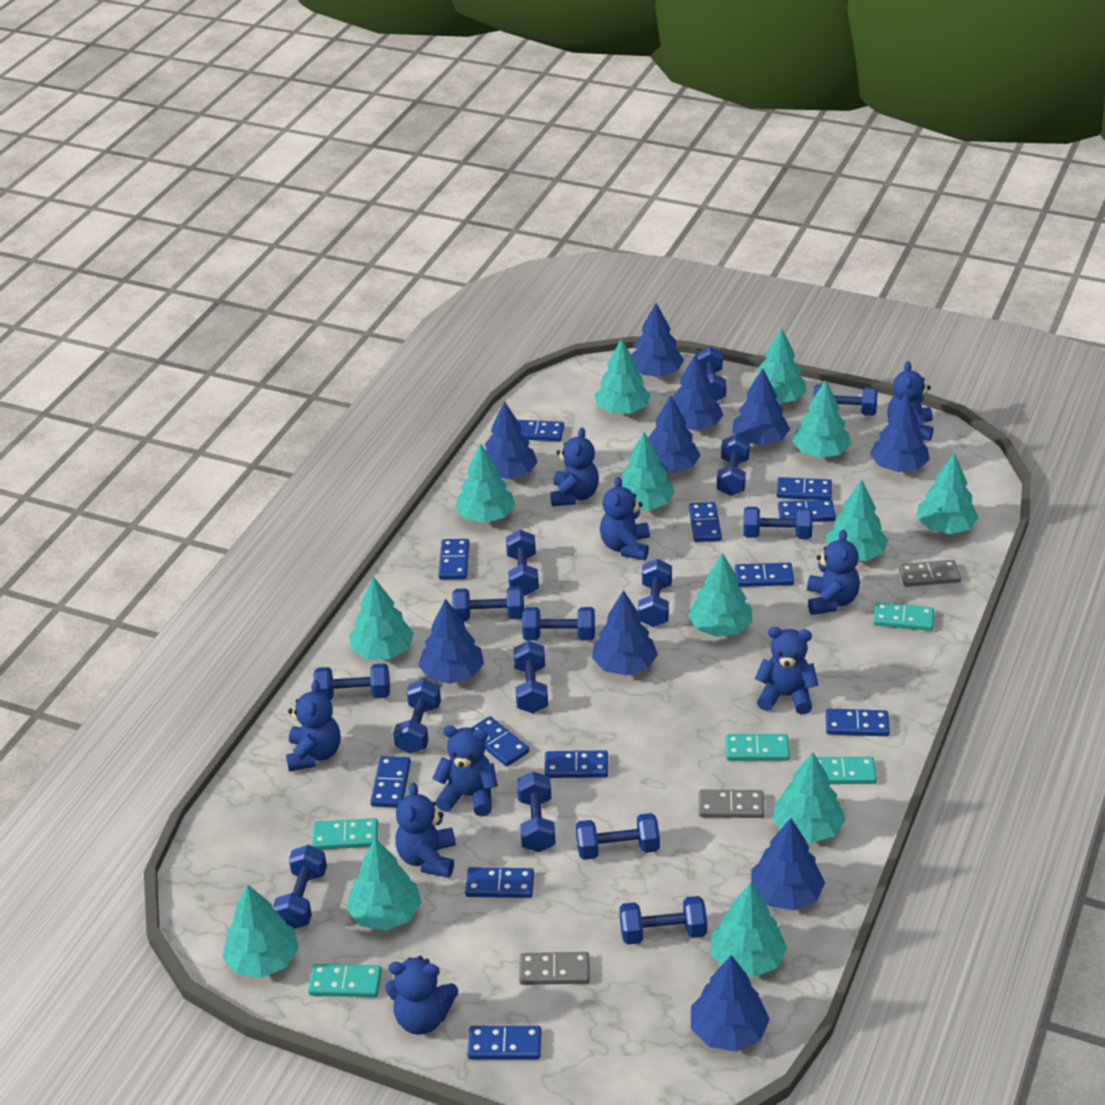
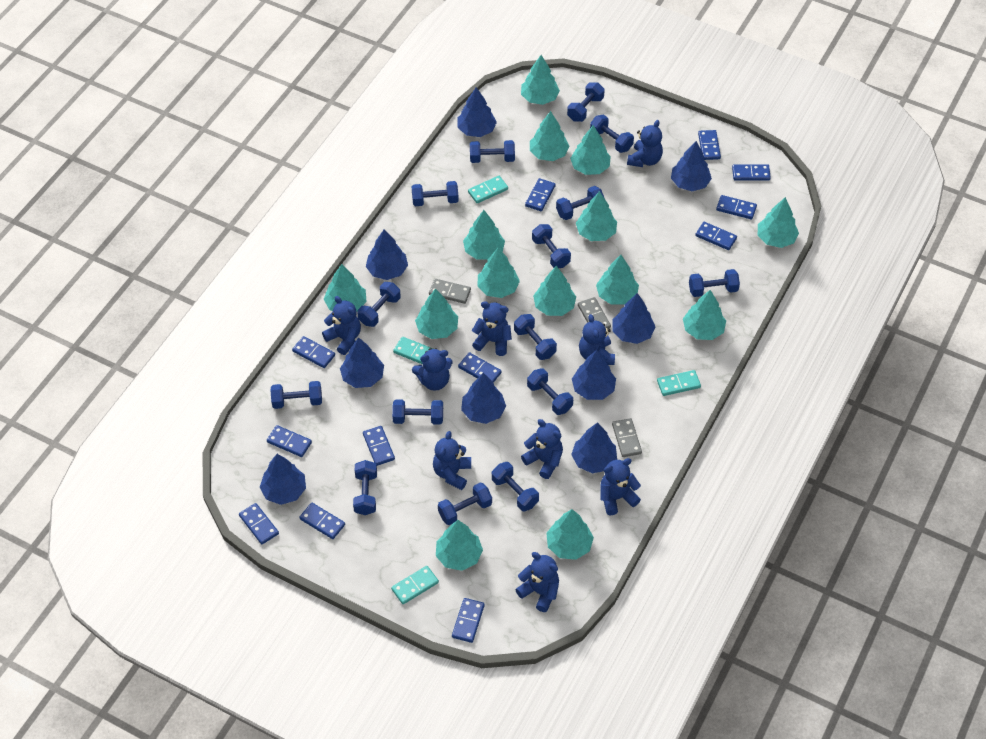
blue tree: 10 -> 9
turquoise domino: 5 -> 4
turquoise tree: 13 -> 14

